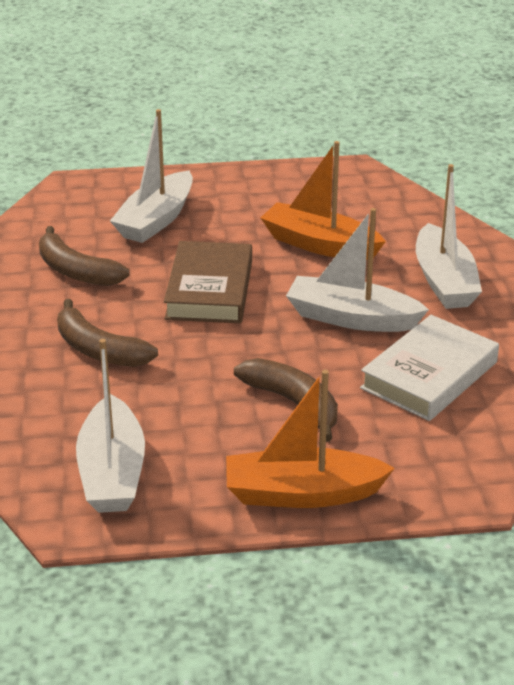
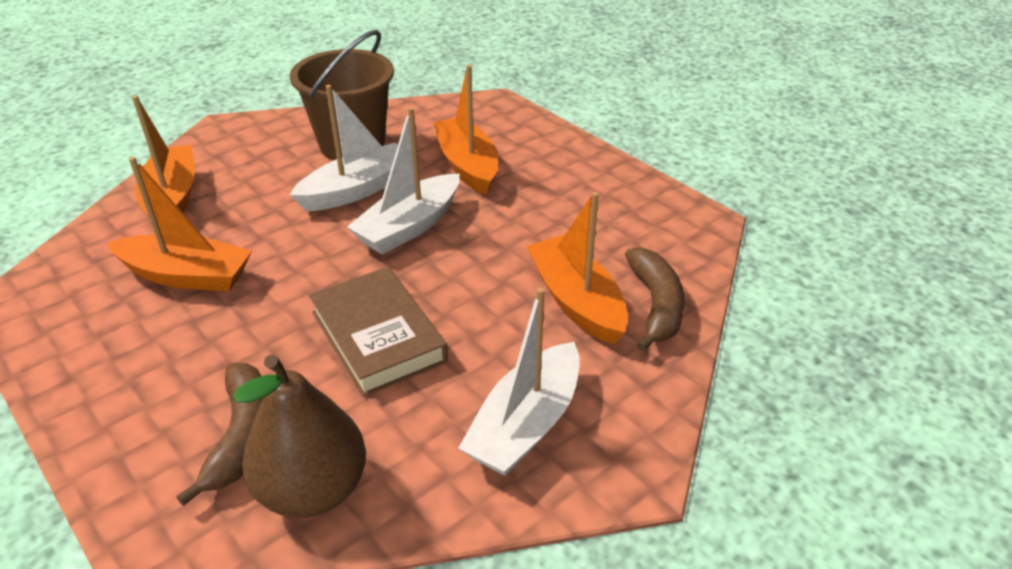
brown banana: 3 -> 2
brown bucket: 0 -> 1
brown pear: 0 -> 1
orange boat: 2 -> 4
white boat: 4 -> 3
white book: 1 -> 0

